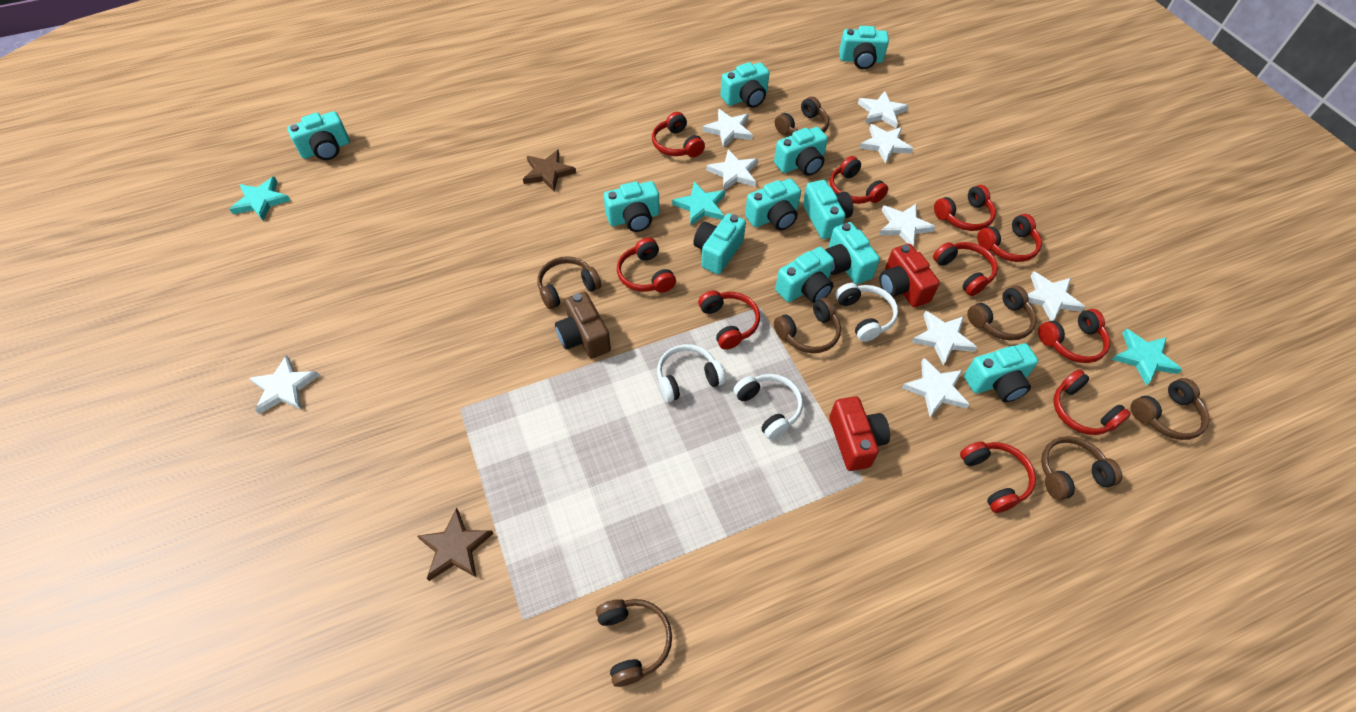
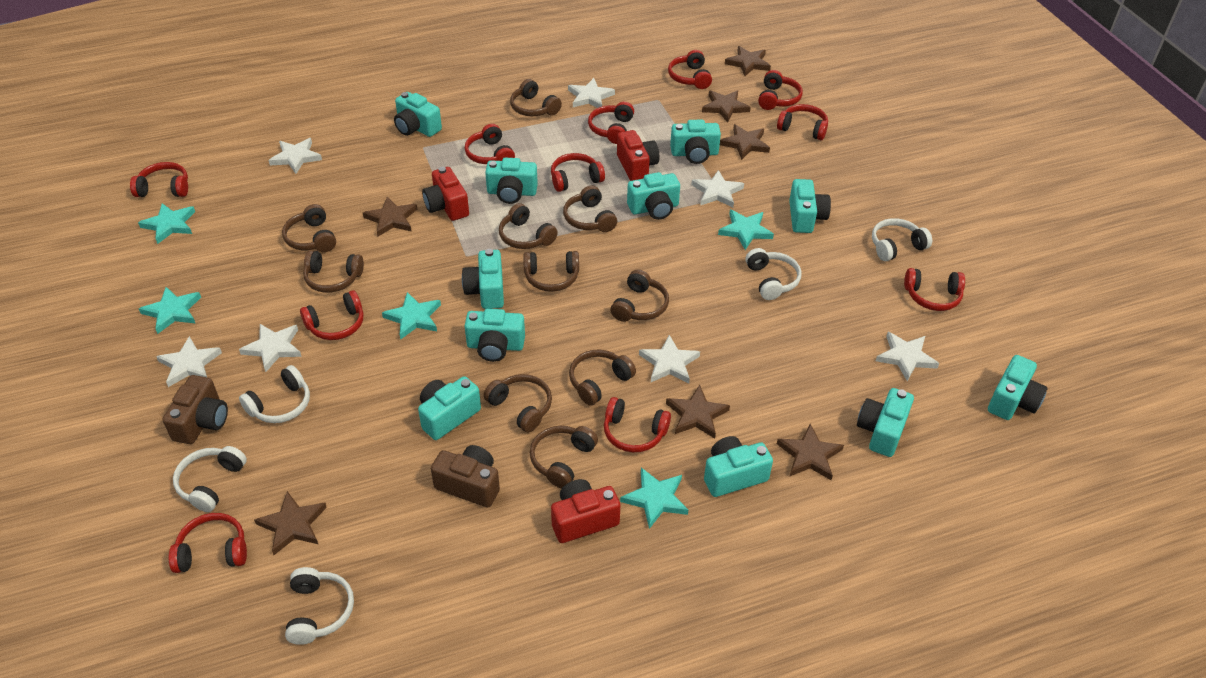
brown camera: 1 -> 2
brown headphones: 7 -> 10
brown star: 2 -> 7
red camera: 2 -> 3
red headphones: 10 -> 11
turquoise star: 3 -> 5
white headphones: 3 -> 5
white star: 9 -> 7

